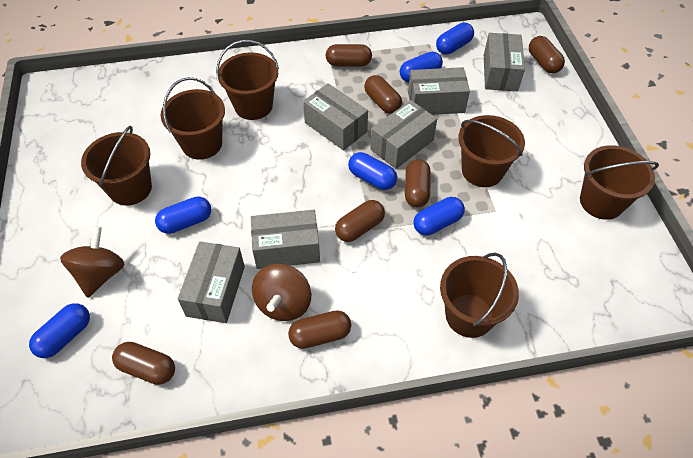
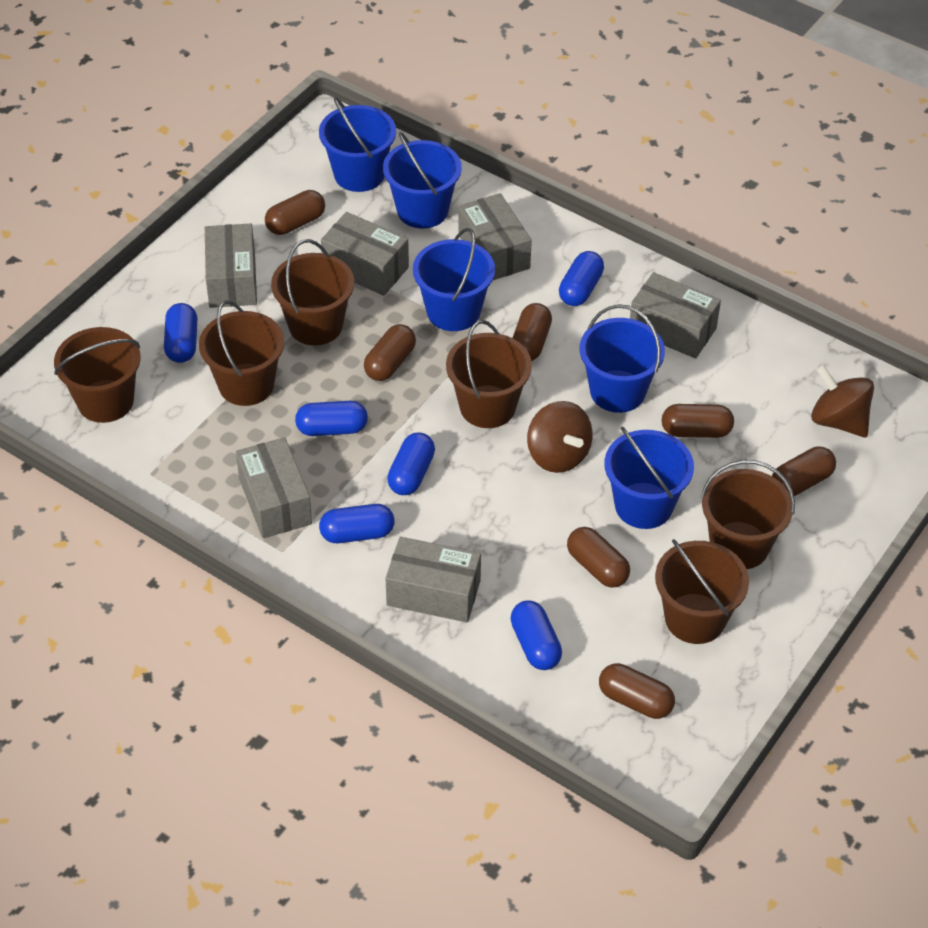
blue bucket: 0 -> 5

